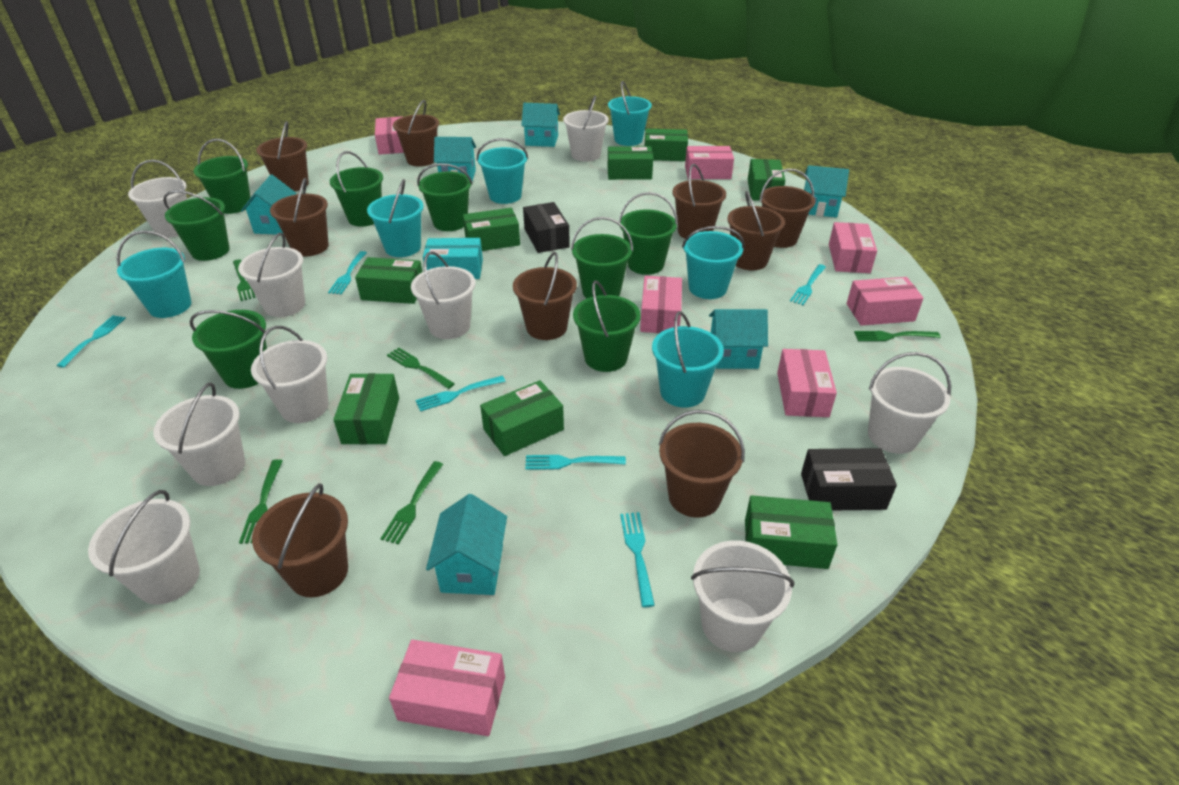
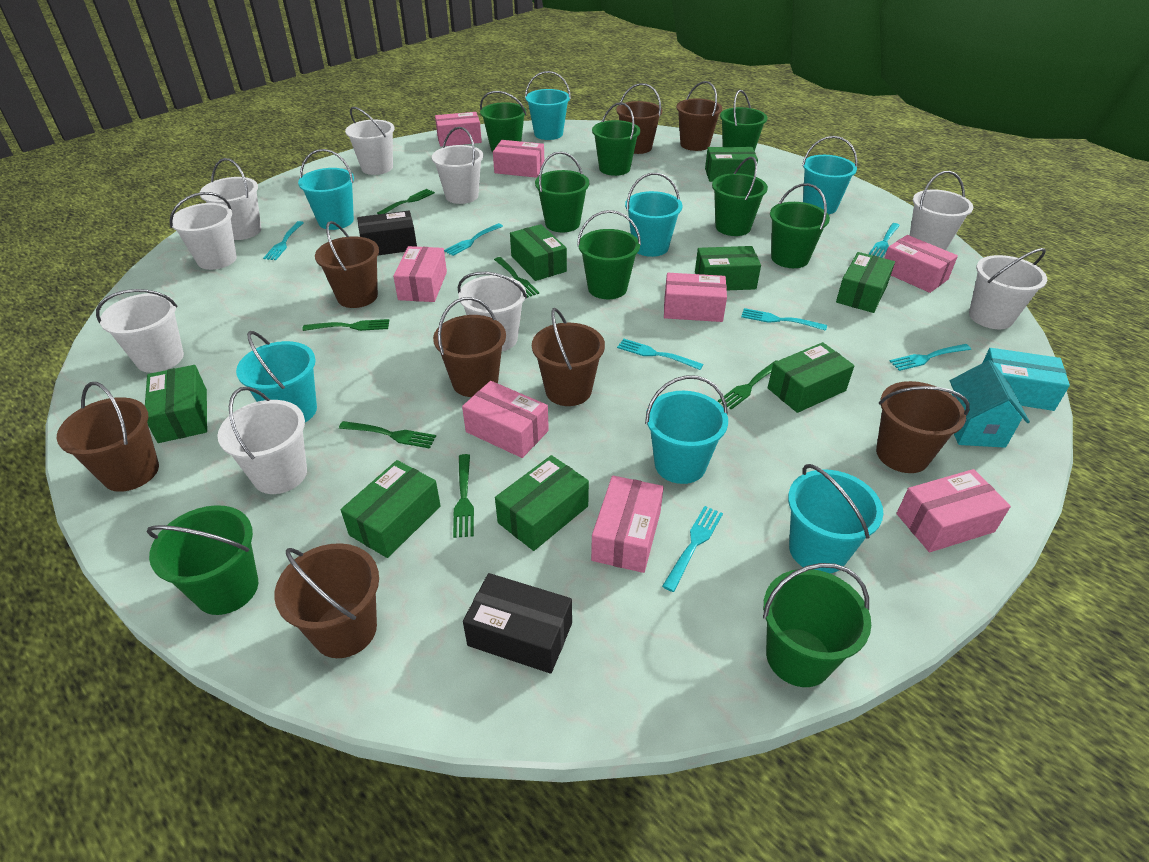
brown bucket: 9 -> 8
green bucket: 8 -> 9
green fork: 5 -> 6
pink box: 7 -> 8
turquoise bucket: 6 -> 7
turquoise fork: 6 -> 7
turquoise house: 6 -> 1

